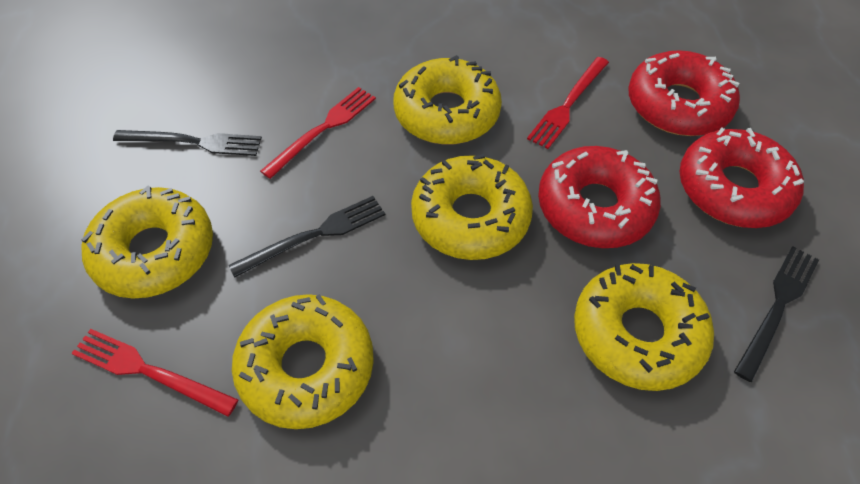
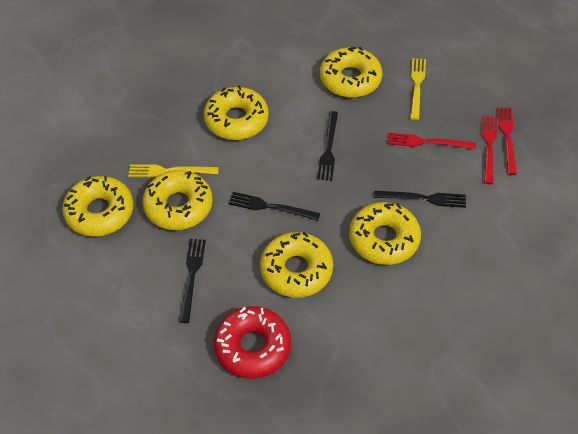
black fork: 3 -> 4
red donut: 3 -> 1
yellow donut: 5 -> 6
yellow fork: 0 -> 2

